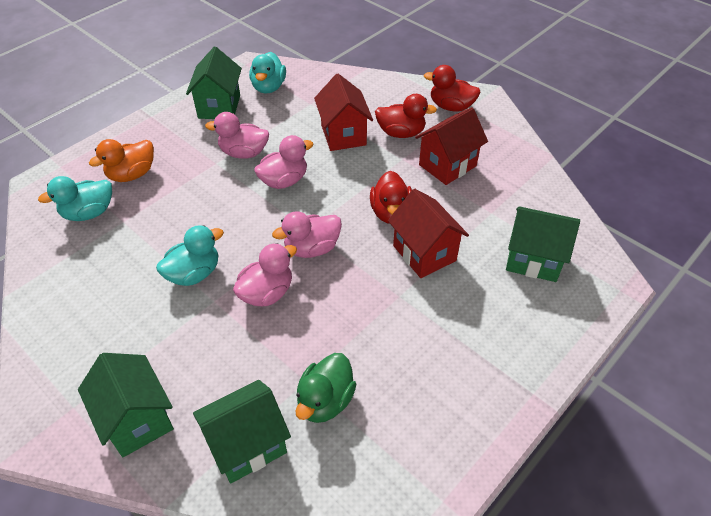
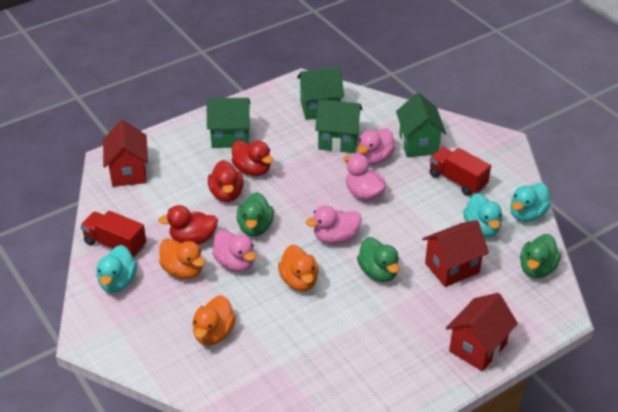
green duck: 1 -> 3
orange duck: 1 -> 3
red truck: 0 -> 2

